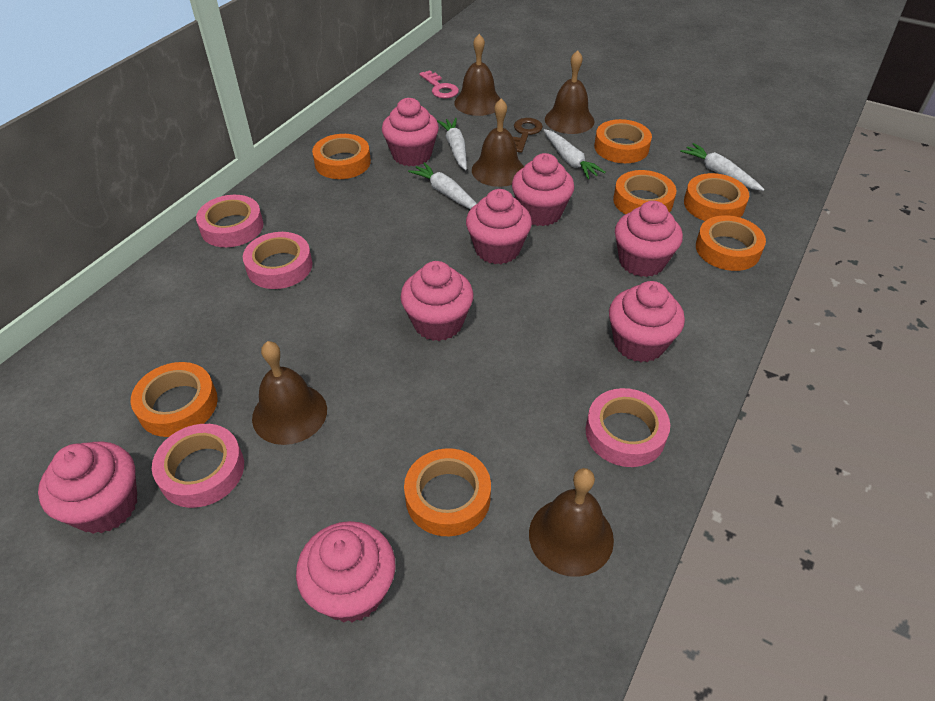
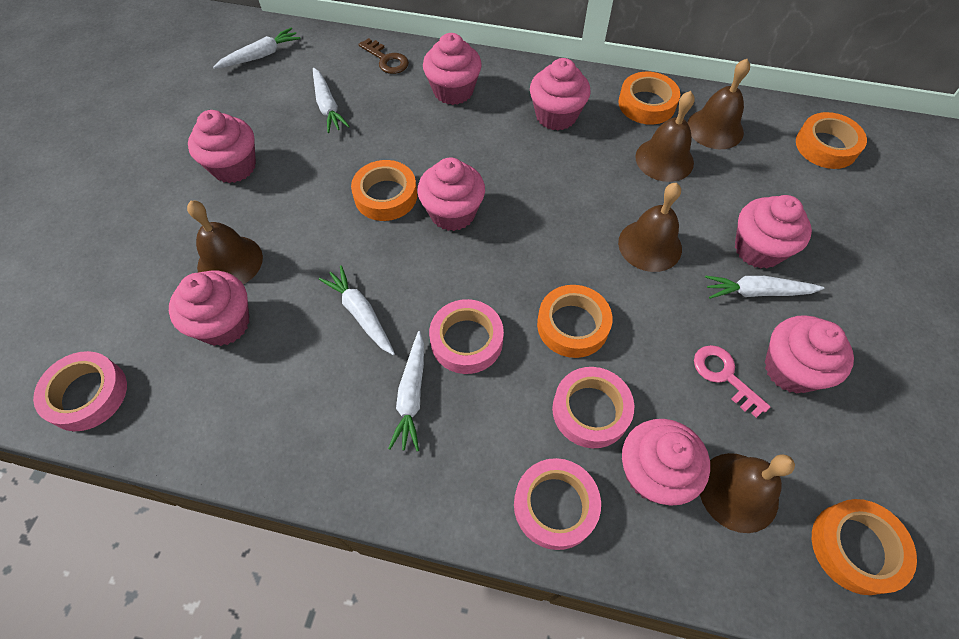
orange tape: 7 -> 5
white carrot: 4 -> 5

